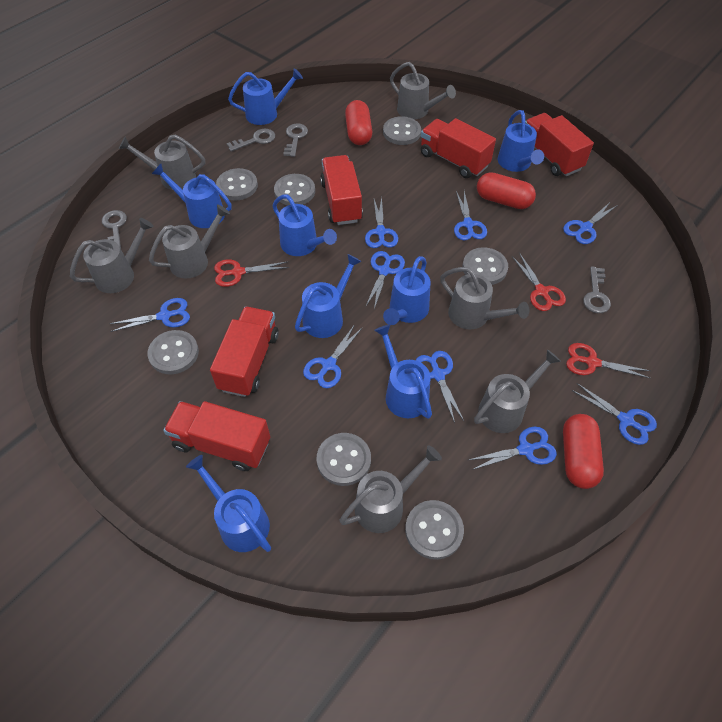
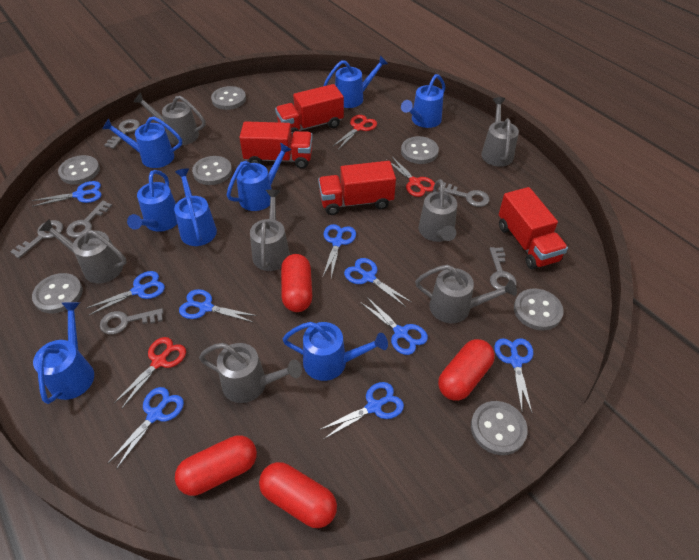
grey key: 4 -> 6
red capsule: 3 -> 4
red truck: 5 -> 4

